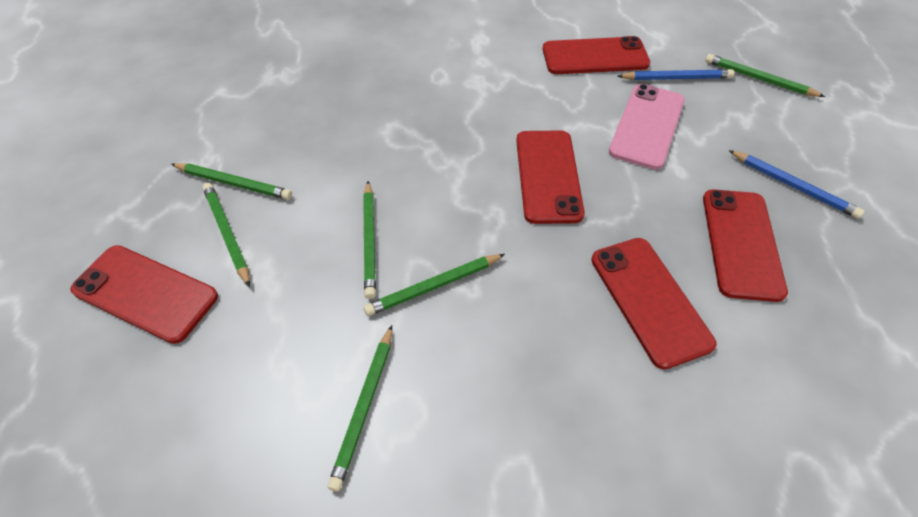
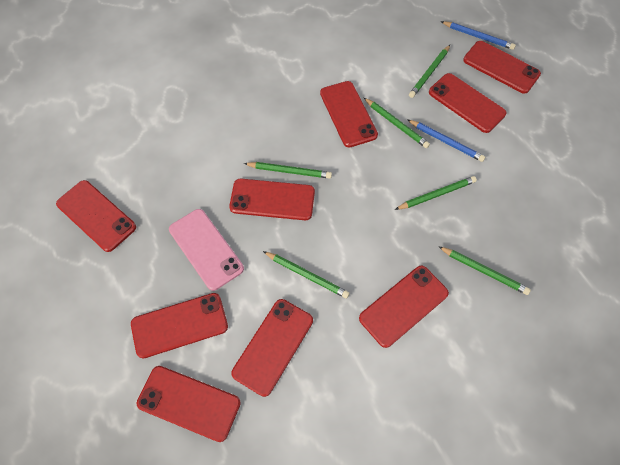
red phone: 5 -> 9

